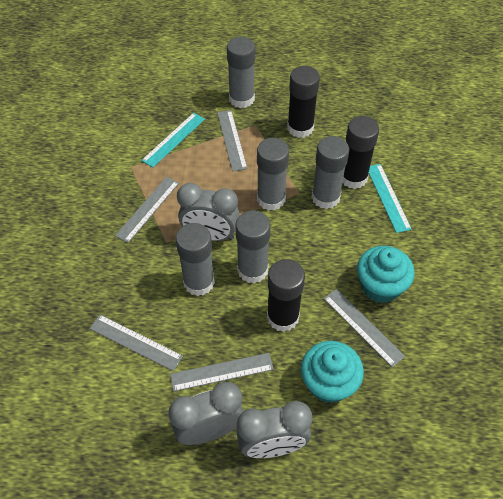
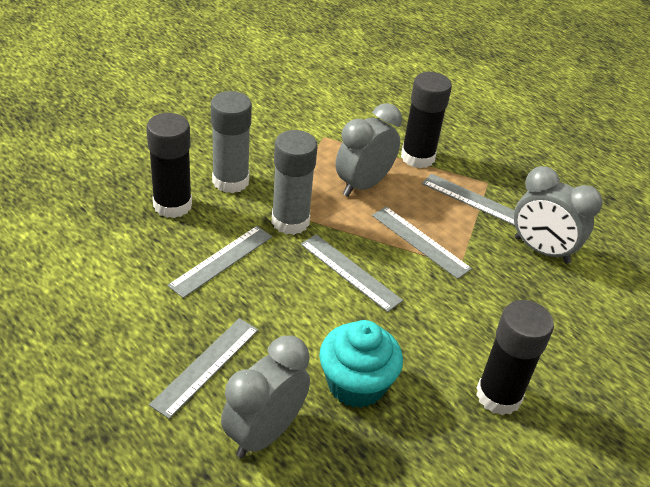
grey glue stick: 5 -> 2
turquoise cupcake: 2 -> 1
turquoise ruler: 2 -> 0

